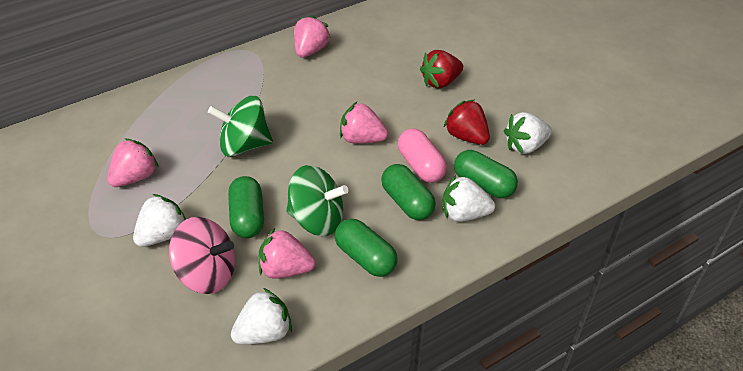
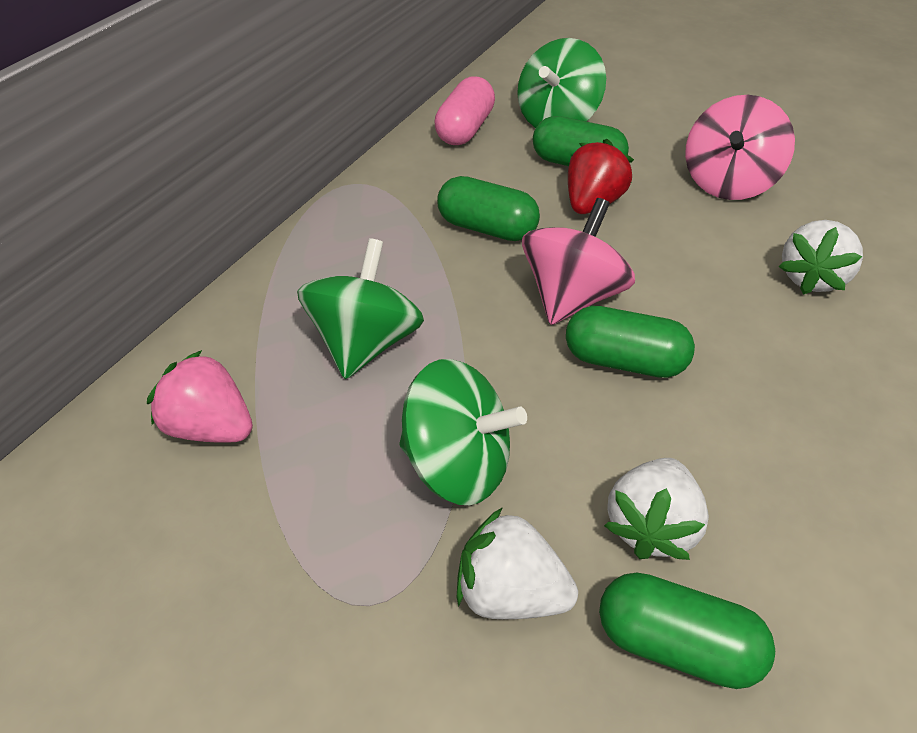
green spinning top: 2 -> 3
pink spinning top: 1 -> 2
pink strawberry: 4 -> 1
red strawberry: 2 -> 1
white strawberry: 4 -> 3

